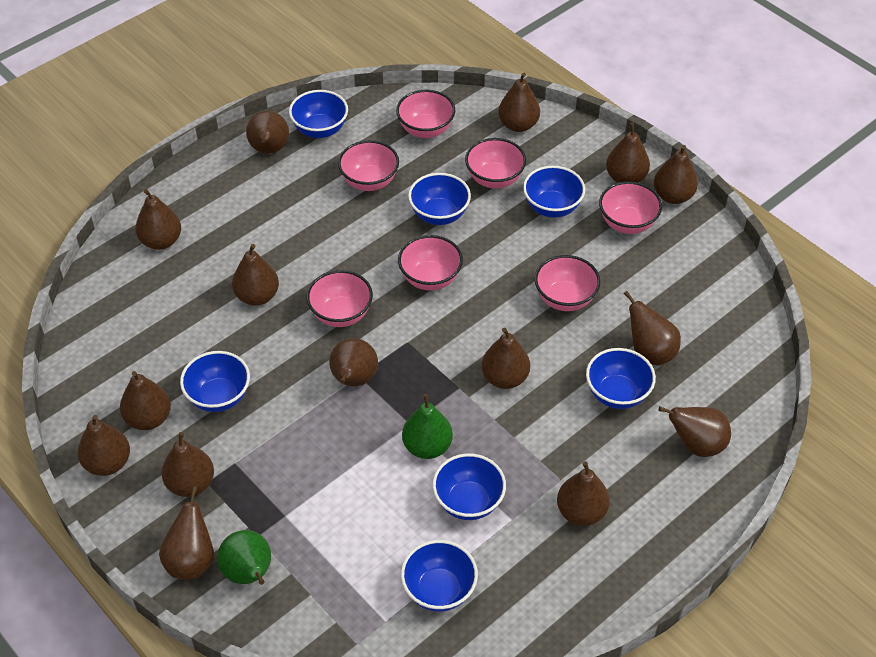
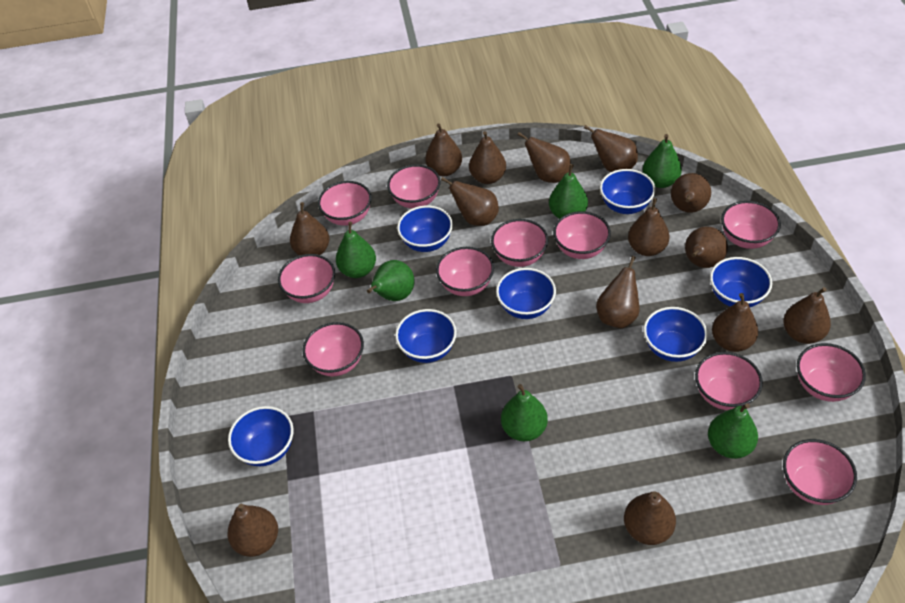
brown pear: 15 -> 14
green pear: 2 -> 6
pink bowl: 7 -> 11

